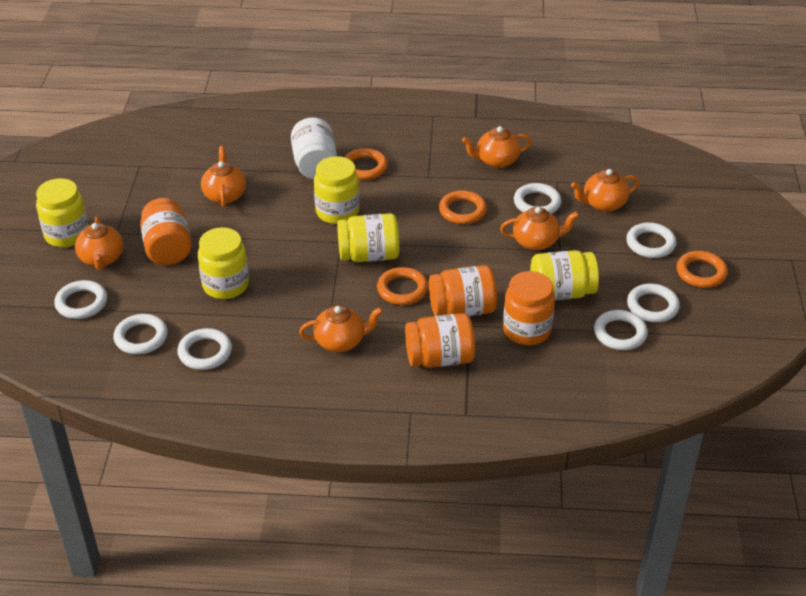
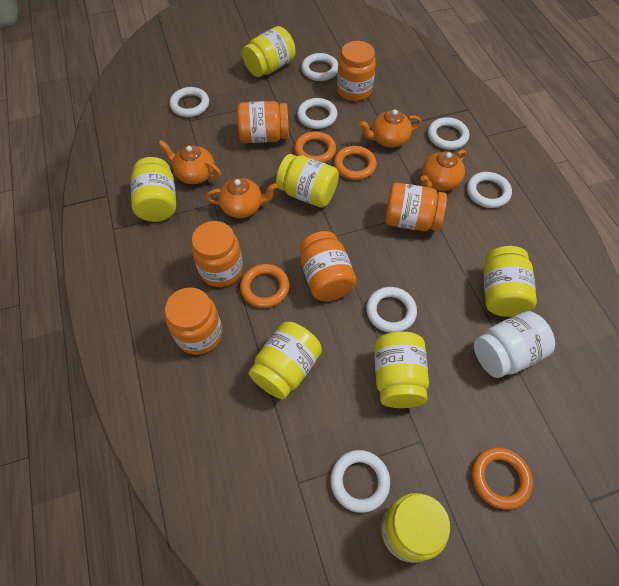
orange jar: 4 -> 6
orange teapot: 6 -> 4
yellow jar: 5 -> 7

